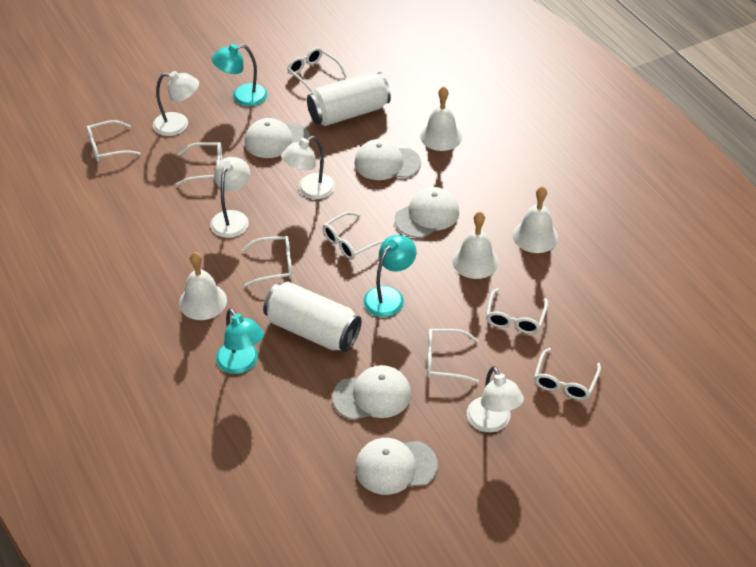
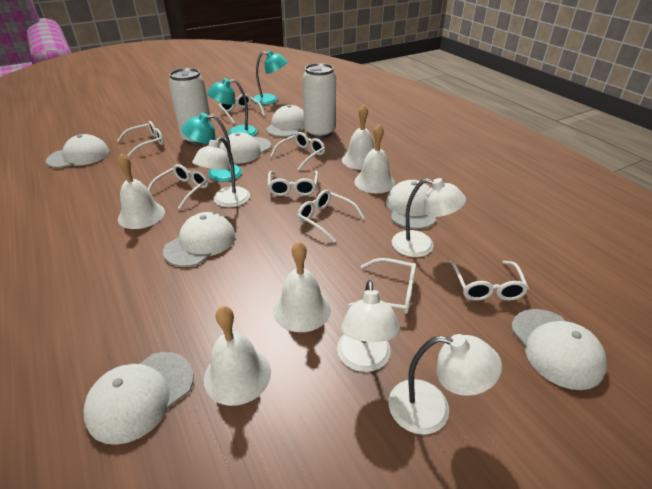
white bell: 4 -> 5
white cap: 5 -> 7

